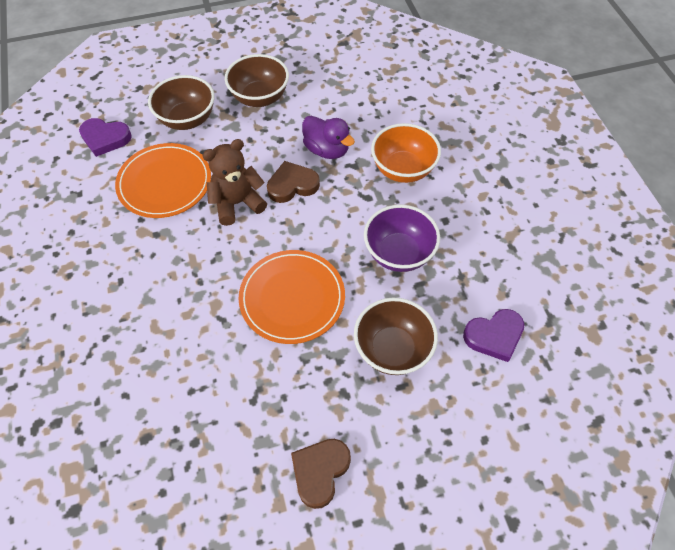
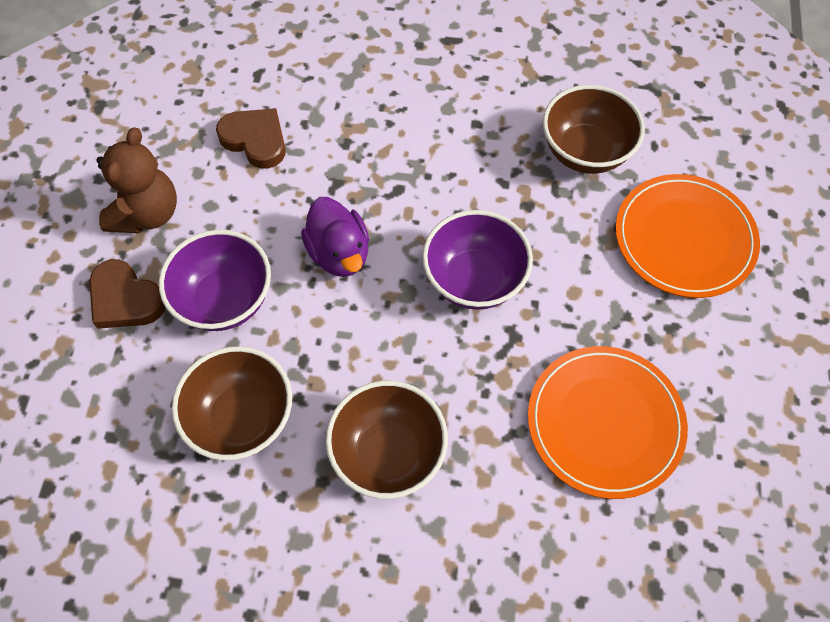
orange bowl: 1 -> 0
purple bowl: 1 -> 2
purple heart: 2 -> 0

